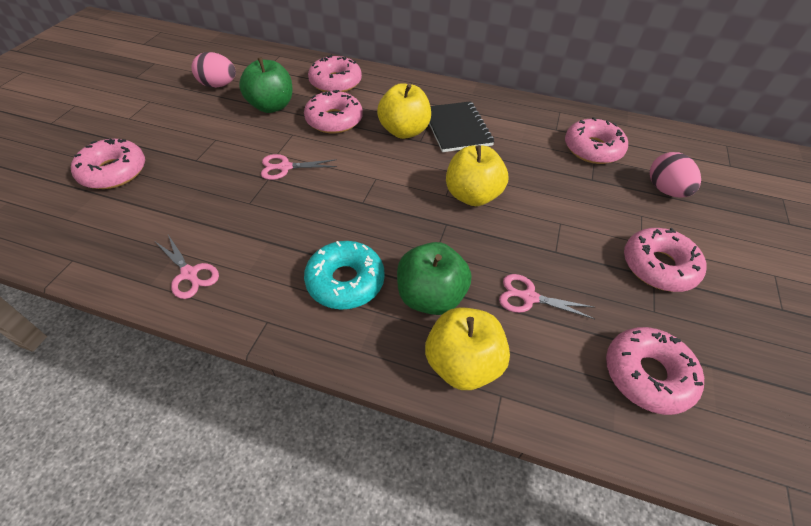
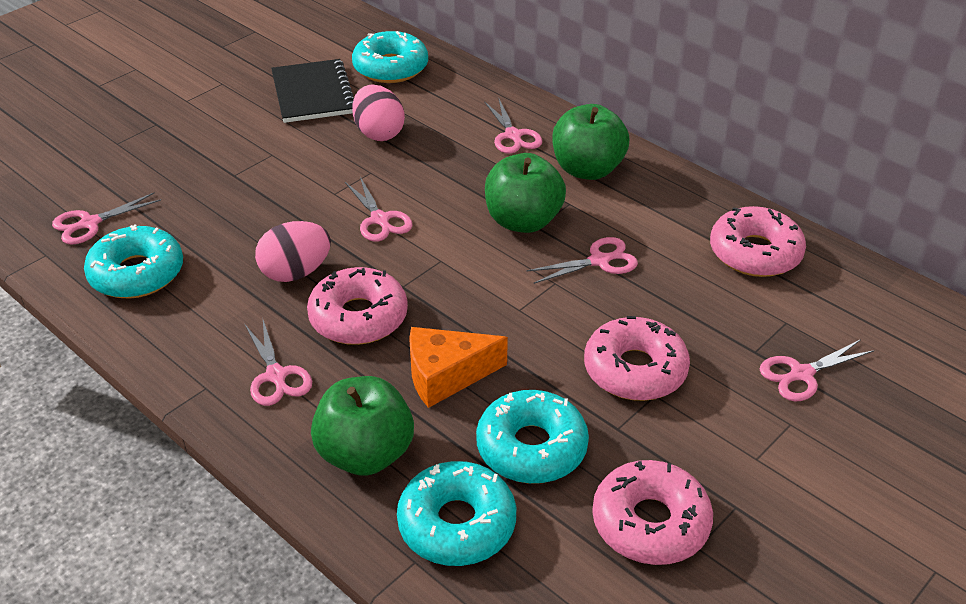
green apple: 2 -> 3
orange cheese: 0 -> 1
pink donut: 6 -> 4
pink scissors: 3 -> 6
turquoise donut: 1 -> 4
yellow apple: 3 -> 0

